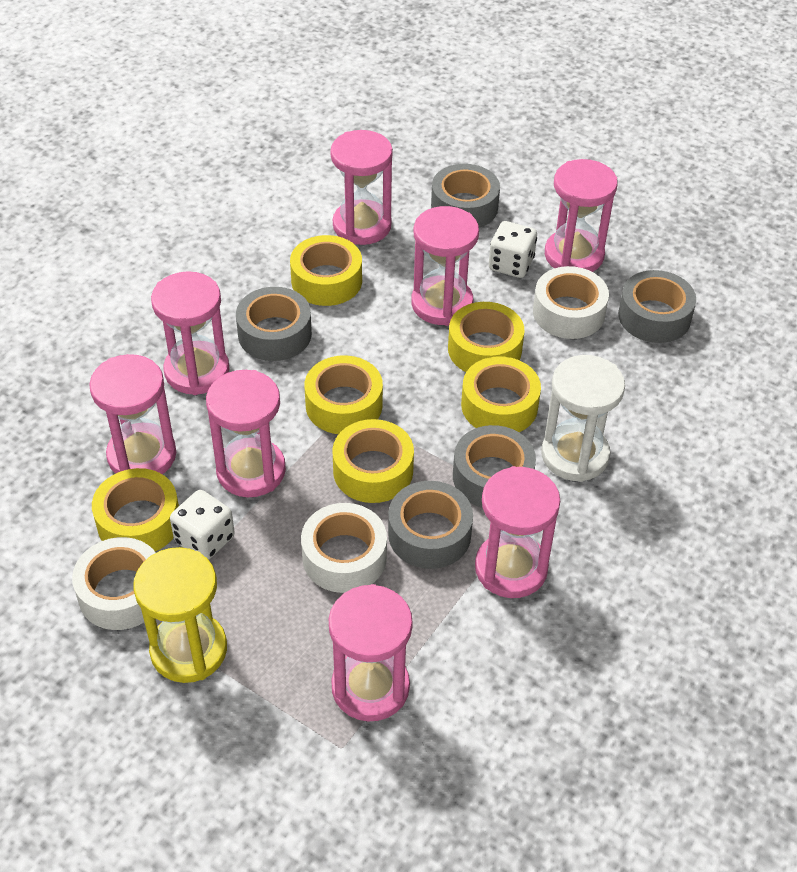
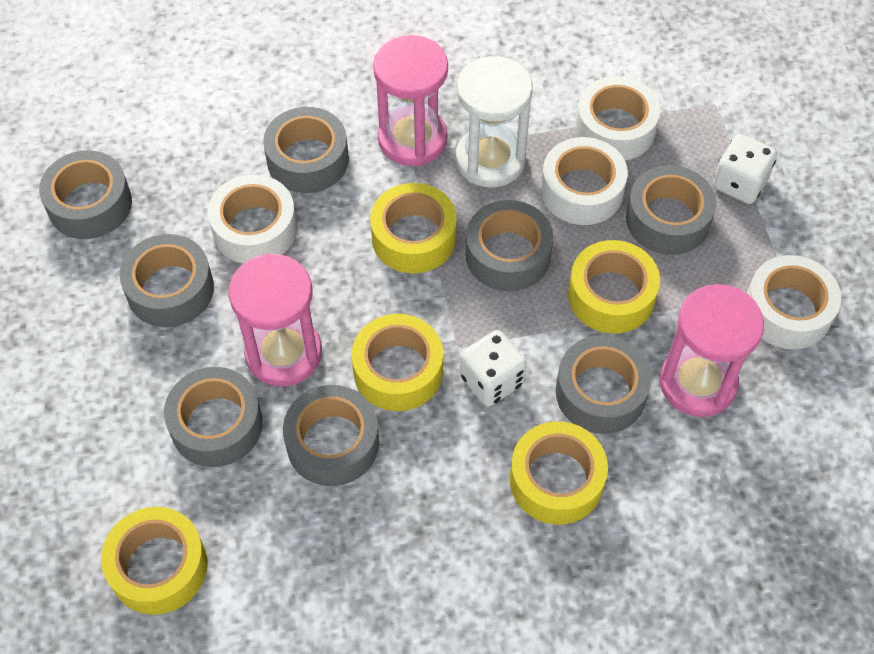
grey tape: 5 -> 8
pink hourglass: 8 -> 3
white tape: 3 -> 4
yellow hourglass: 1 -> 0
yellow tape: 6 -> 5

